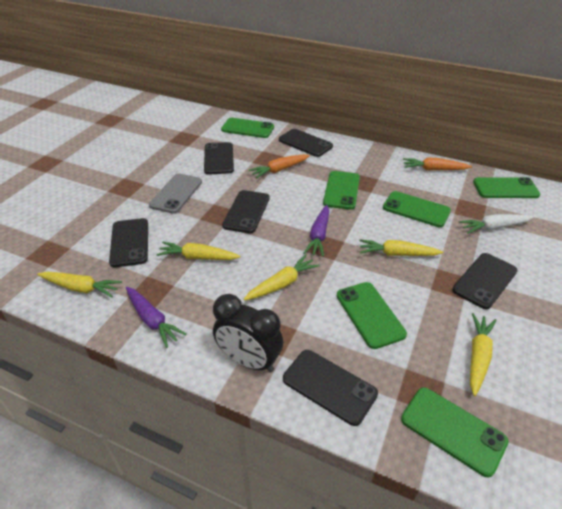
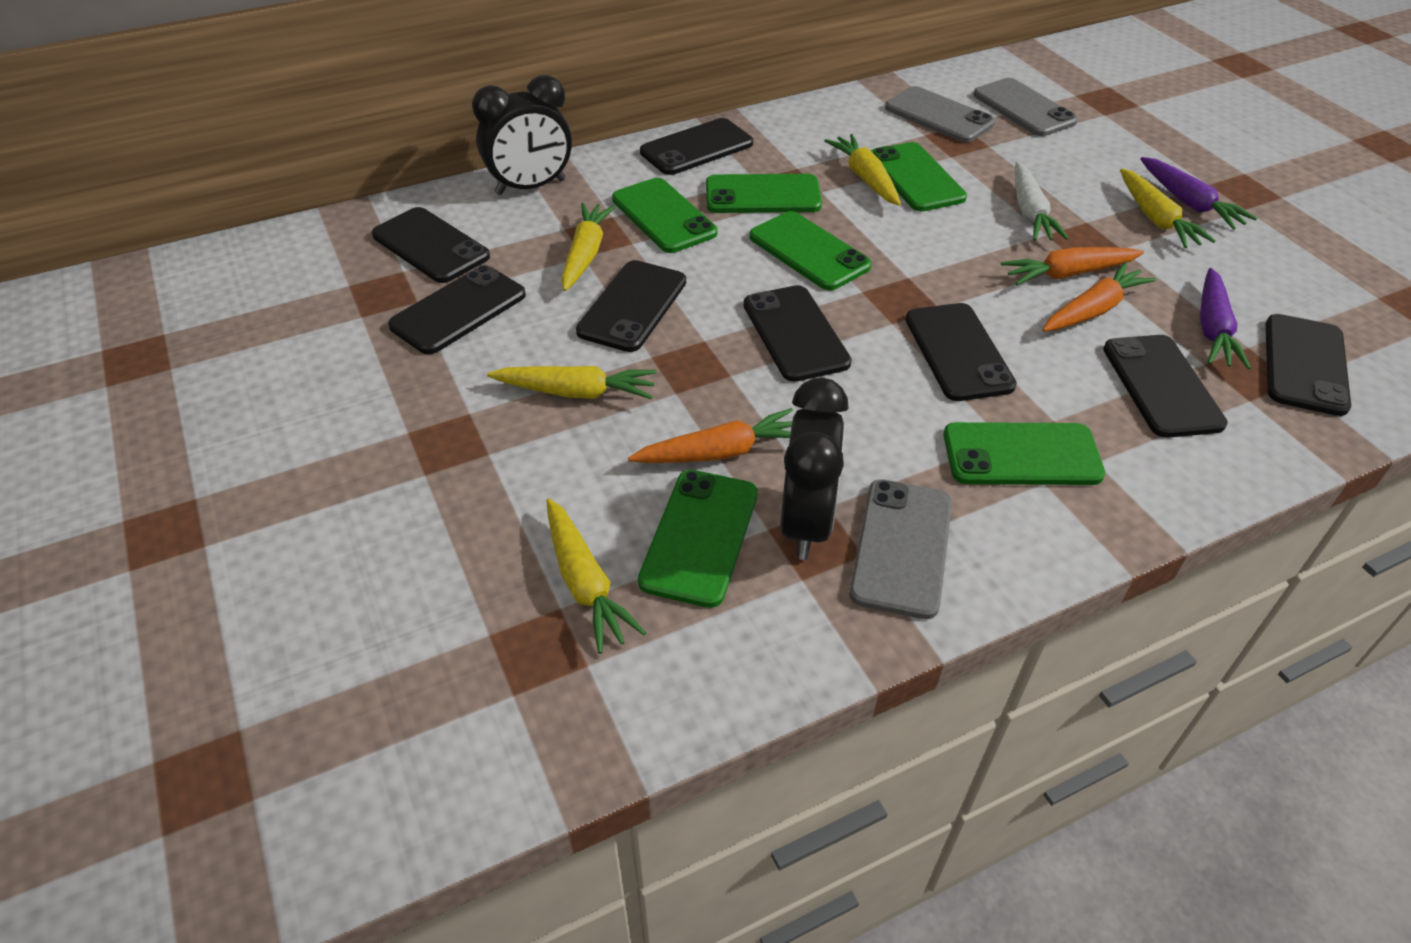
black clock: 1 -> 2
black phone: 6 -> 8
grey phone: 1 -> 3
orange carrot: 2 -> 3

